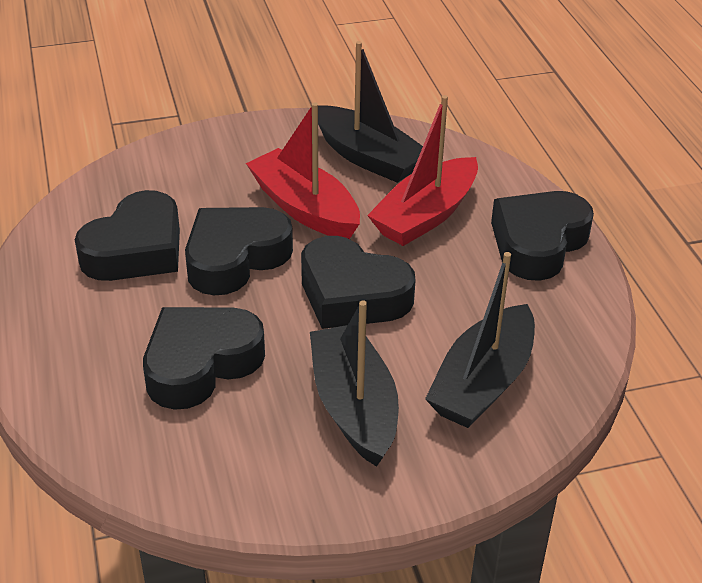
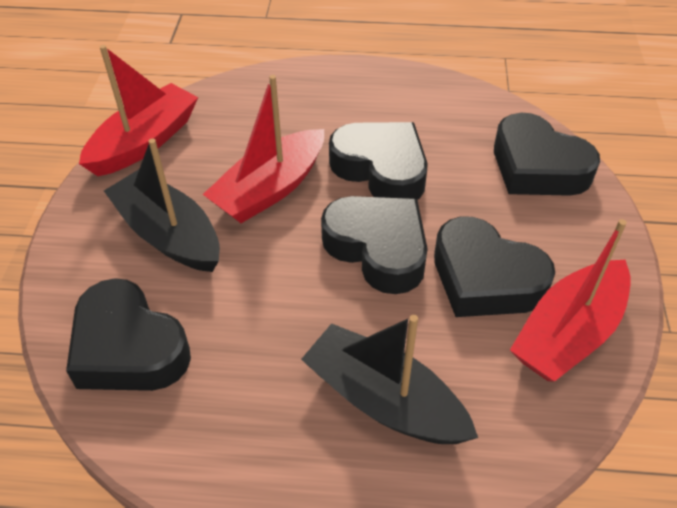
black boat: 3 -> 2
red boat: 2 -> 3

